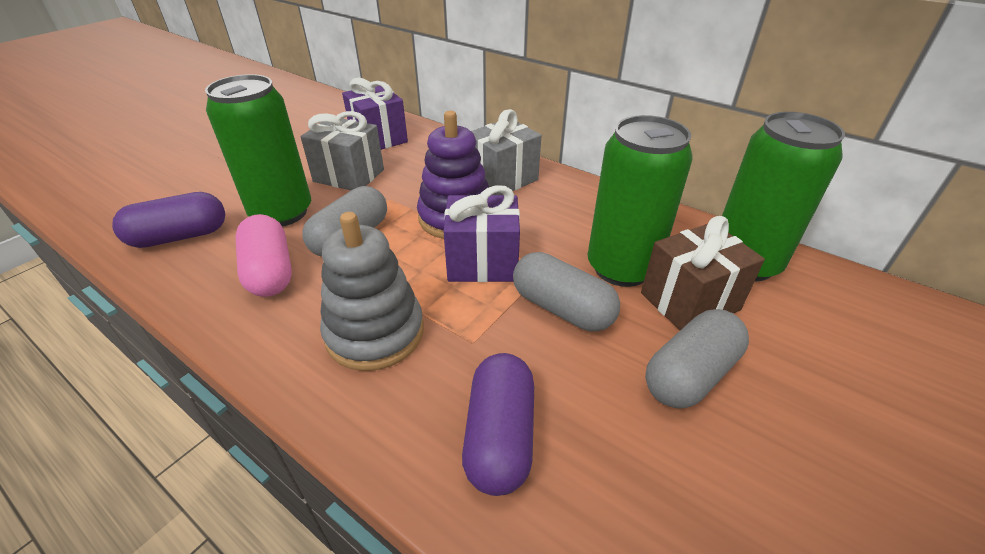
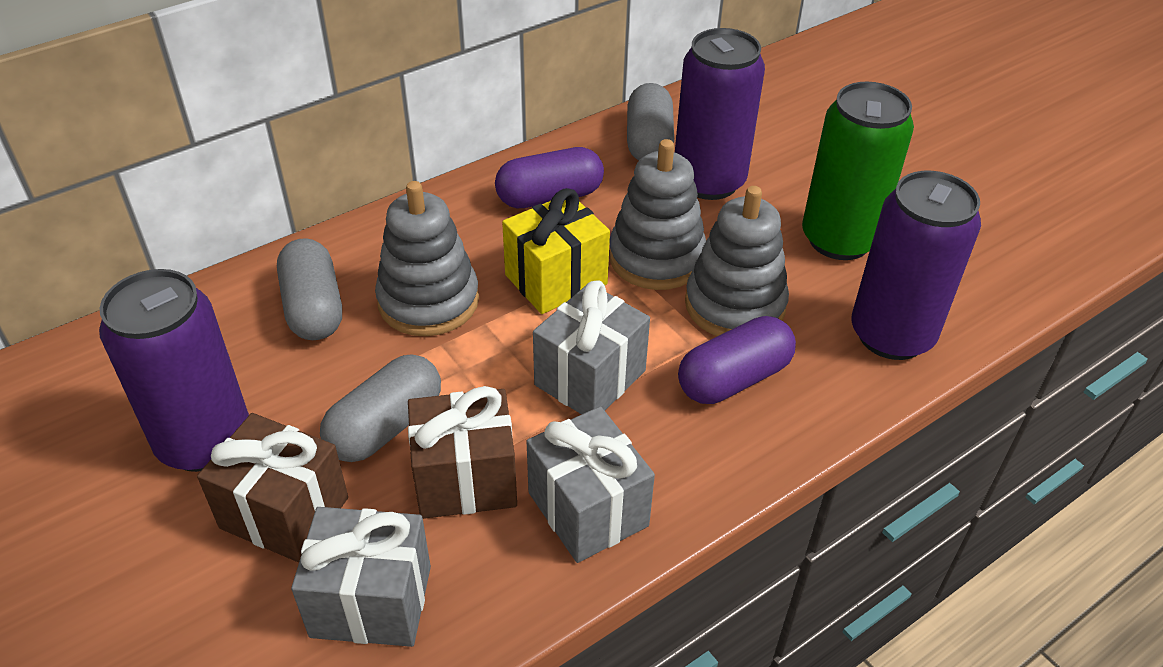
brown gift: 1 -> 2
green can: 3 -> 1
grey gift: 2 -> 3
grey stacking toy: 1 -> 3
pink capsule: 1 -> 0
purple can: 0 -> 3
purple gift: 2 -> 0
purple stacking toy: 1 -> 0
yellow gift: 0 -> 1

